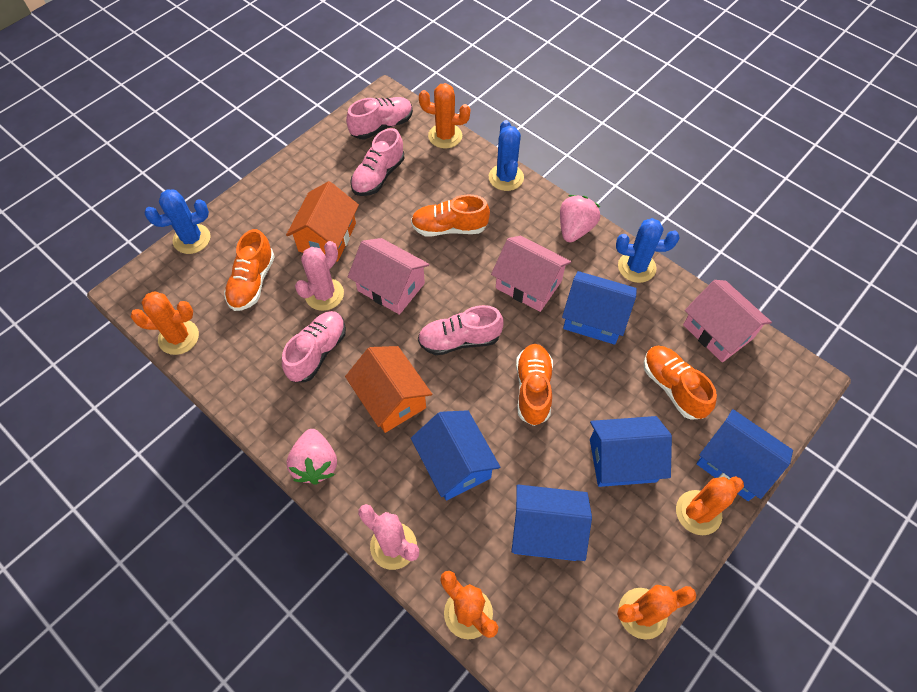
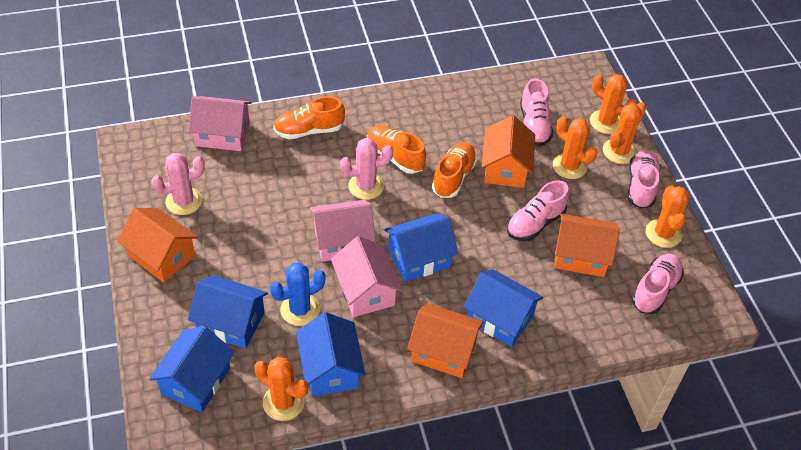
blue cactus: 3 -> 1
orange house: 2 -> 4
orange shoe: 4 -> 3
pink strawberry: 2 -> 0

